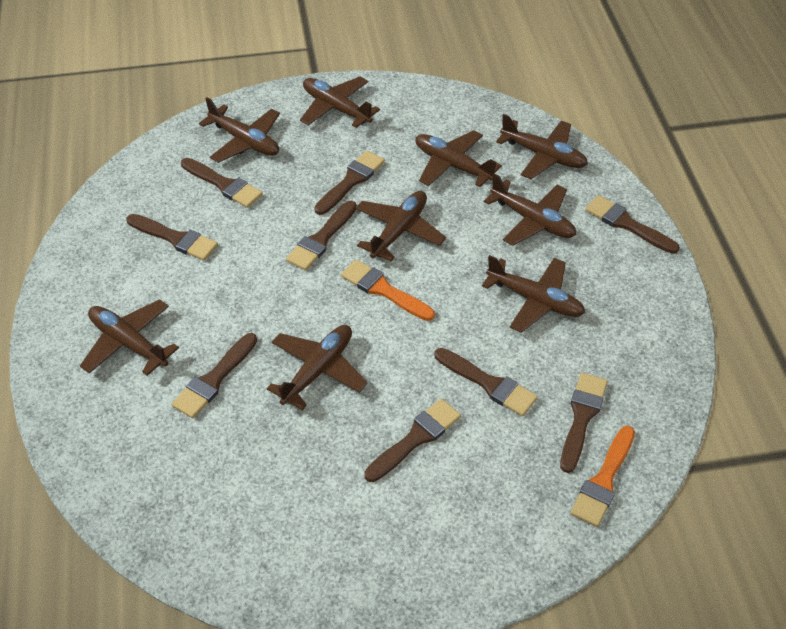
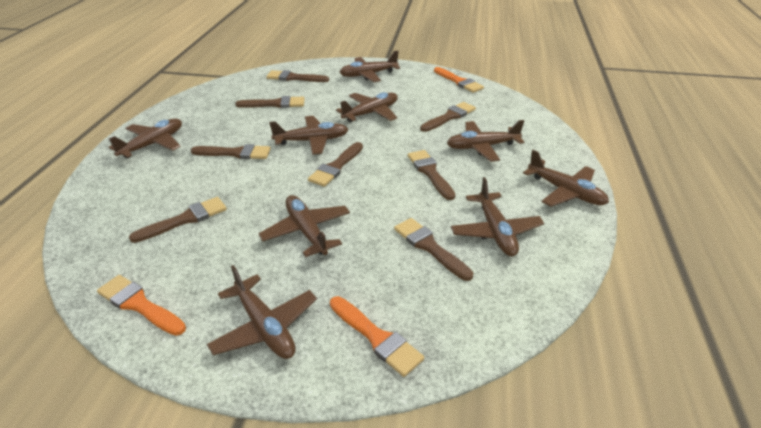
brown brush: 9 -> 8
orange brush: 2 -> 3

